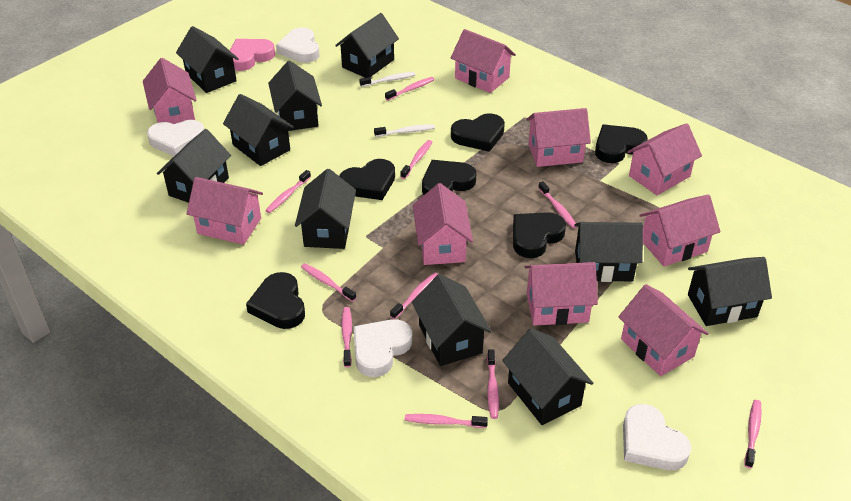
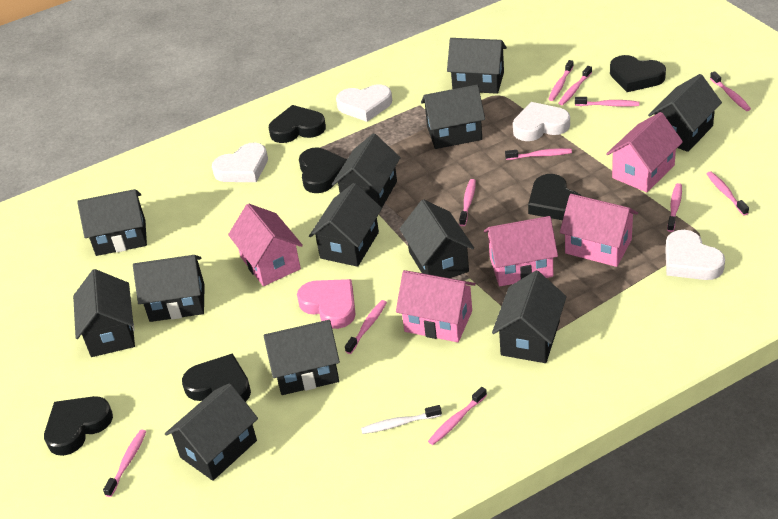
black house: 10 -> 12
pink house: 9 -> 5
pink toothbrush: 10 -> 11
white toothbrush: 2 -> 1

